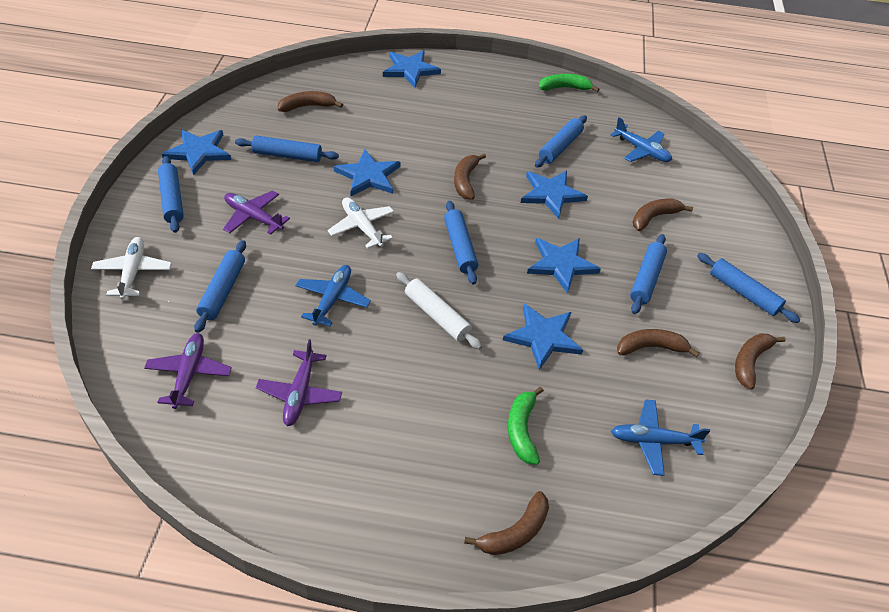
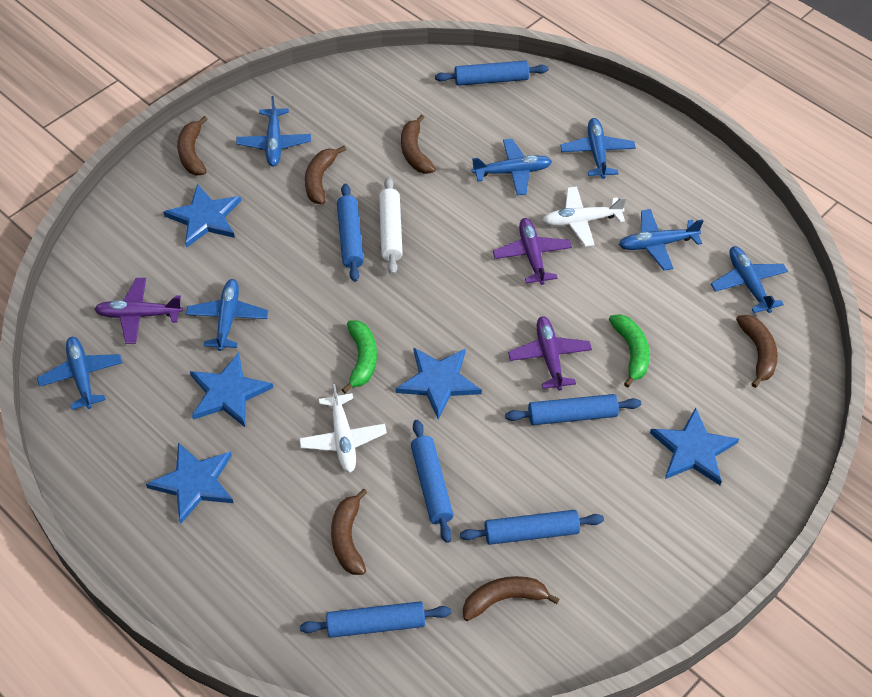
blue plane: 3 -> 7
blue rolling pin: 7 -> 6
blue star: 6 -> 5

